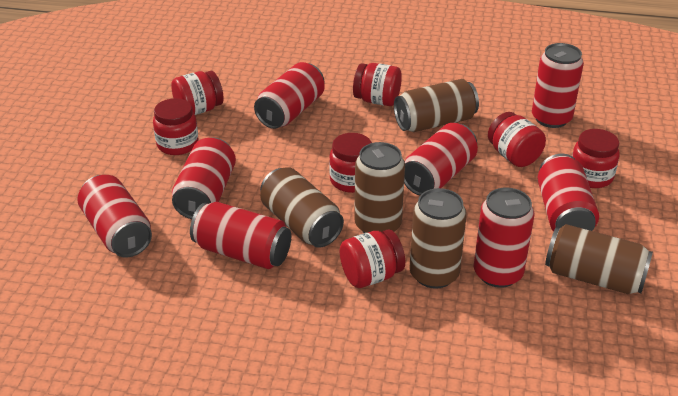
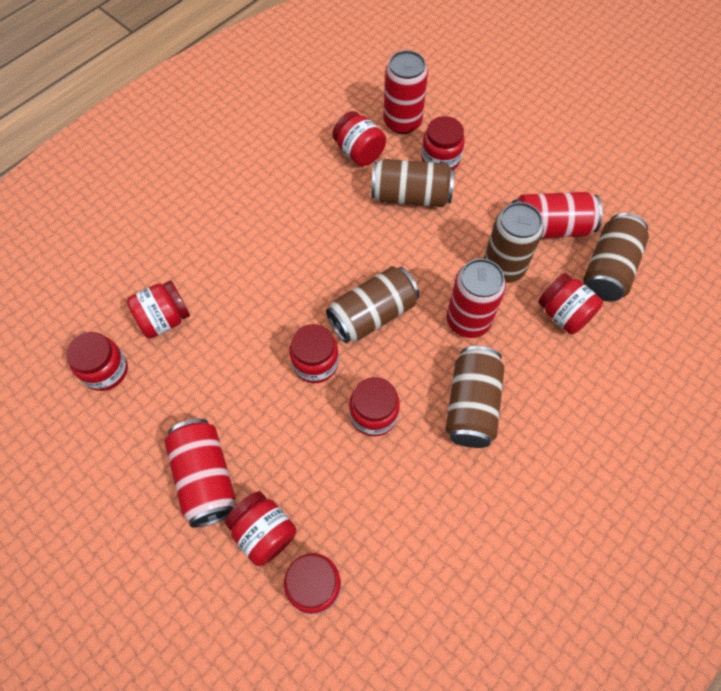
red can: 8 -> 4
red jar: 7 -> 9

